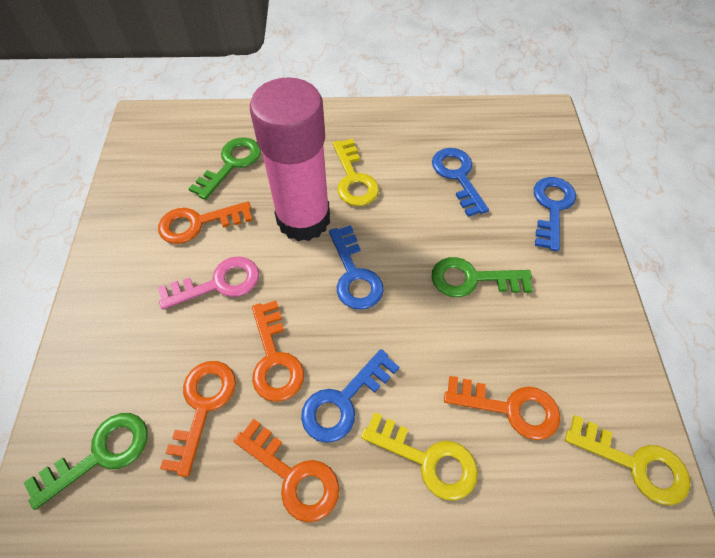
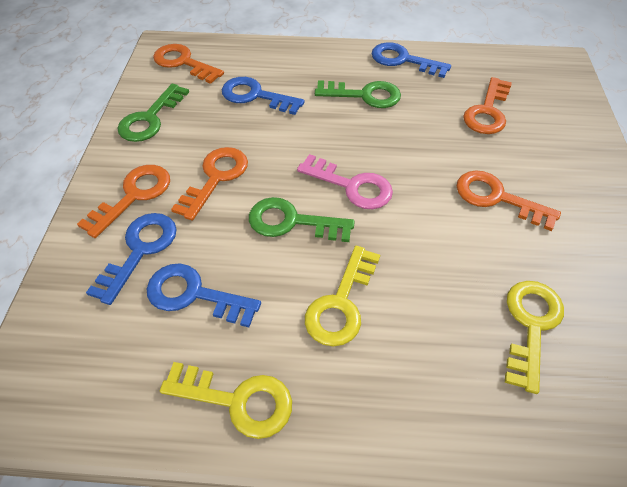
pink glue stick: 1 -> 0

